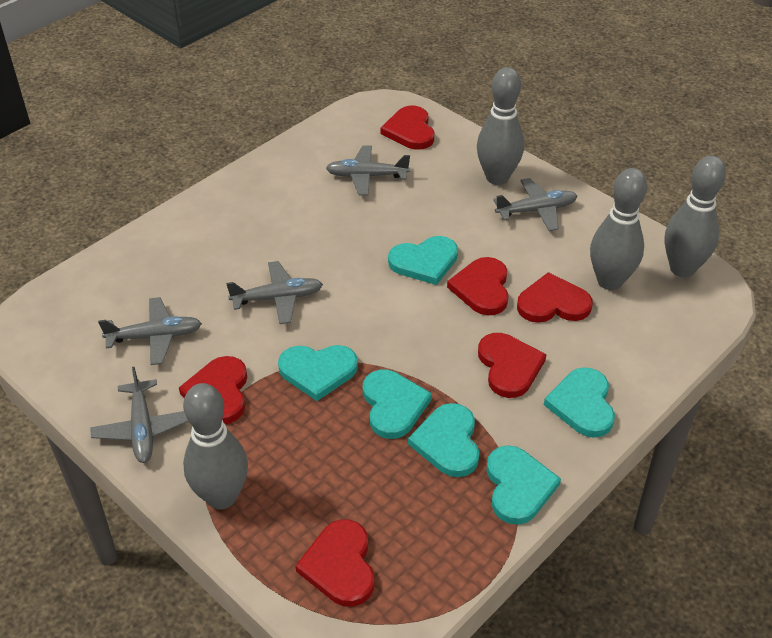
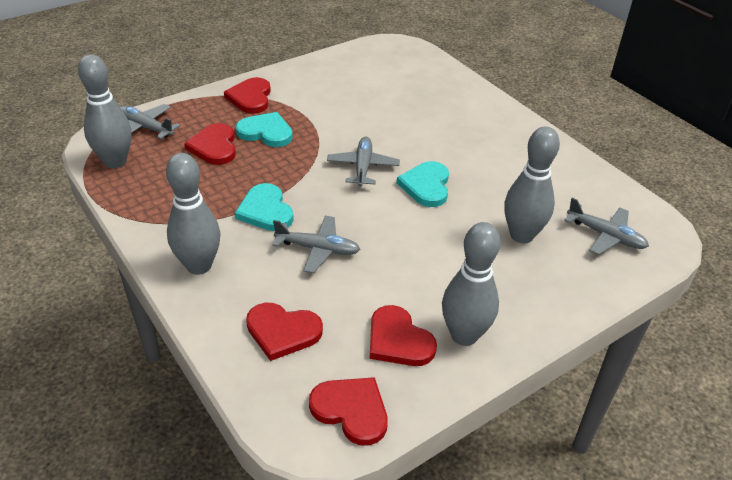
grey plane: 5 -> 4
red heart: 6 -> 5
turquoise heart: 6 -> 3

